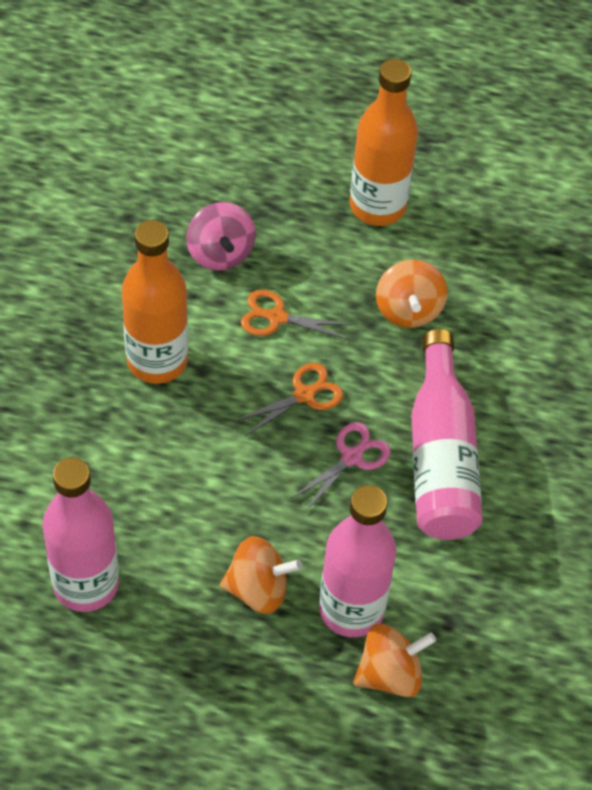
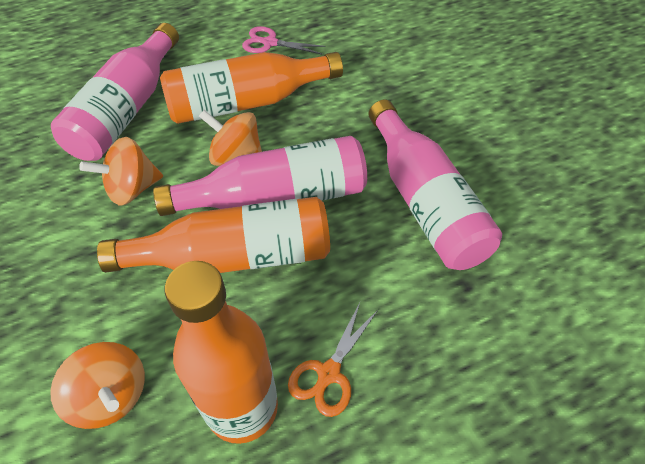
orange bottle: 2 -> 3
orange scissors: 2 -> 1
pink spinning top: 1 -> 0

